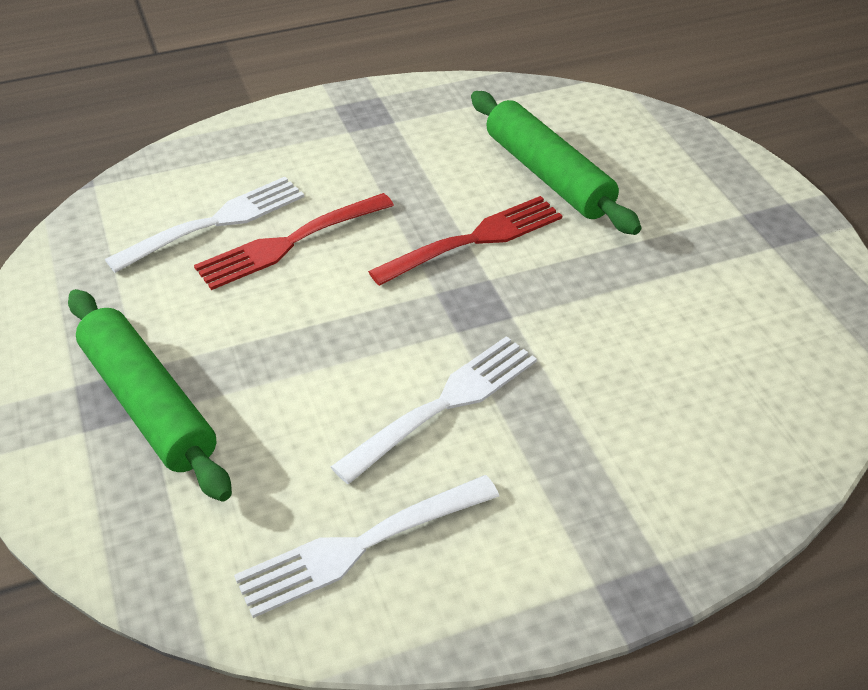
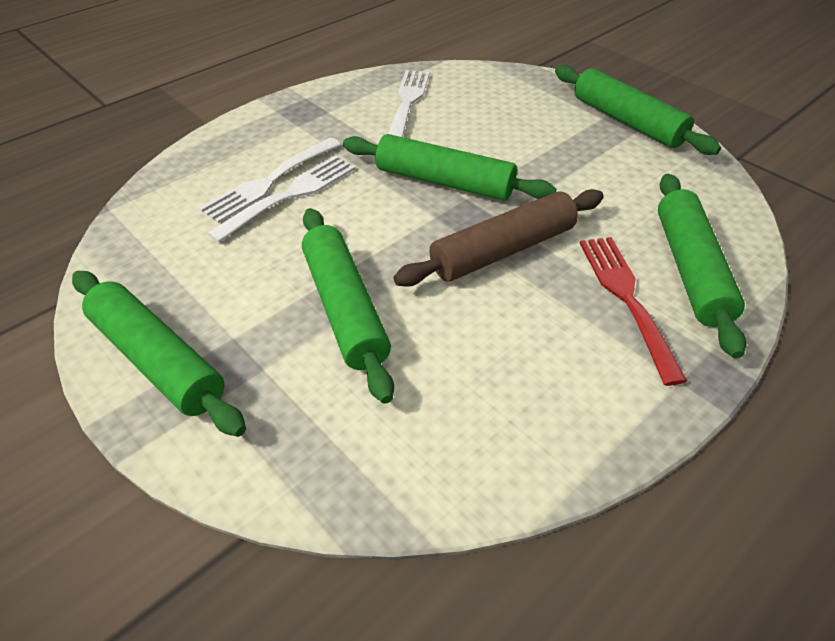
brown rolling pin: 0 -> 1
green rolling pin: 2 -> 5
red fork: 2 -> 1

